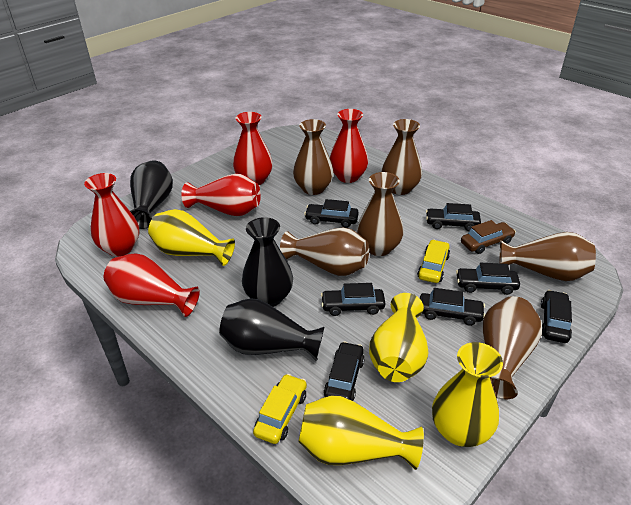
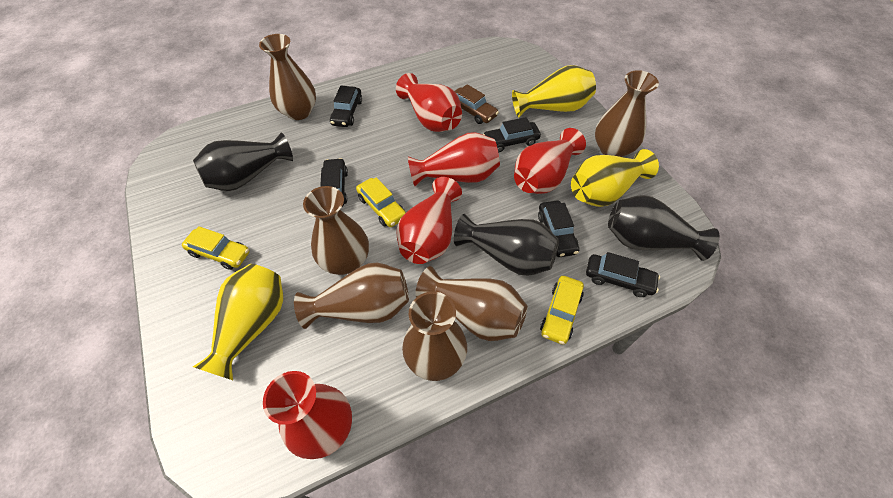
black car: 7 -> 5
yellow car: 2 -> 3
yellow vase: 4 -> 3

